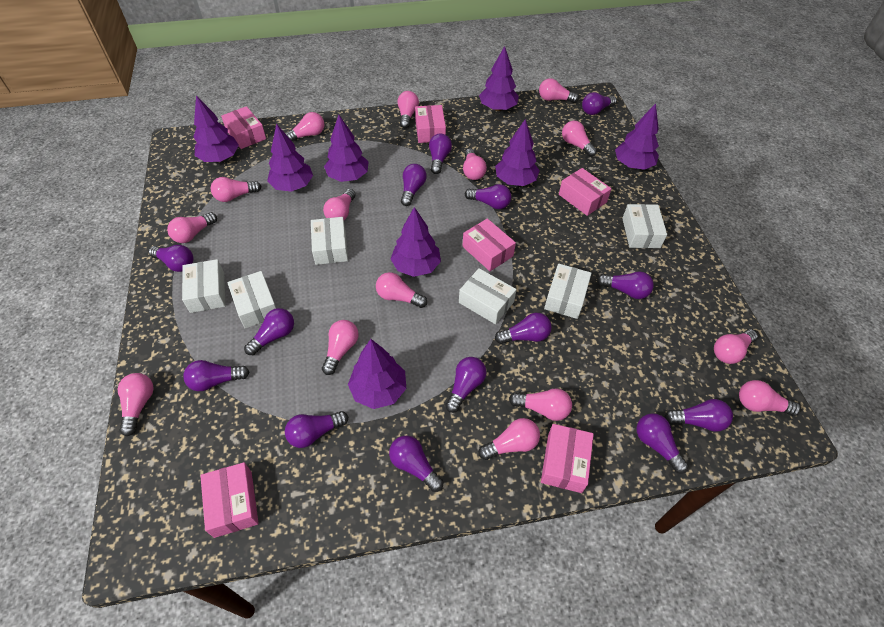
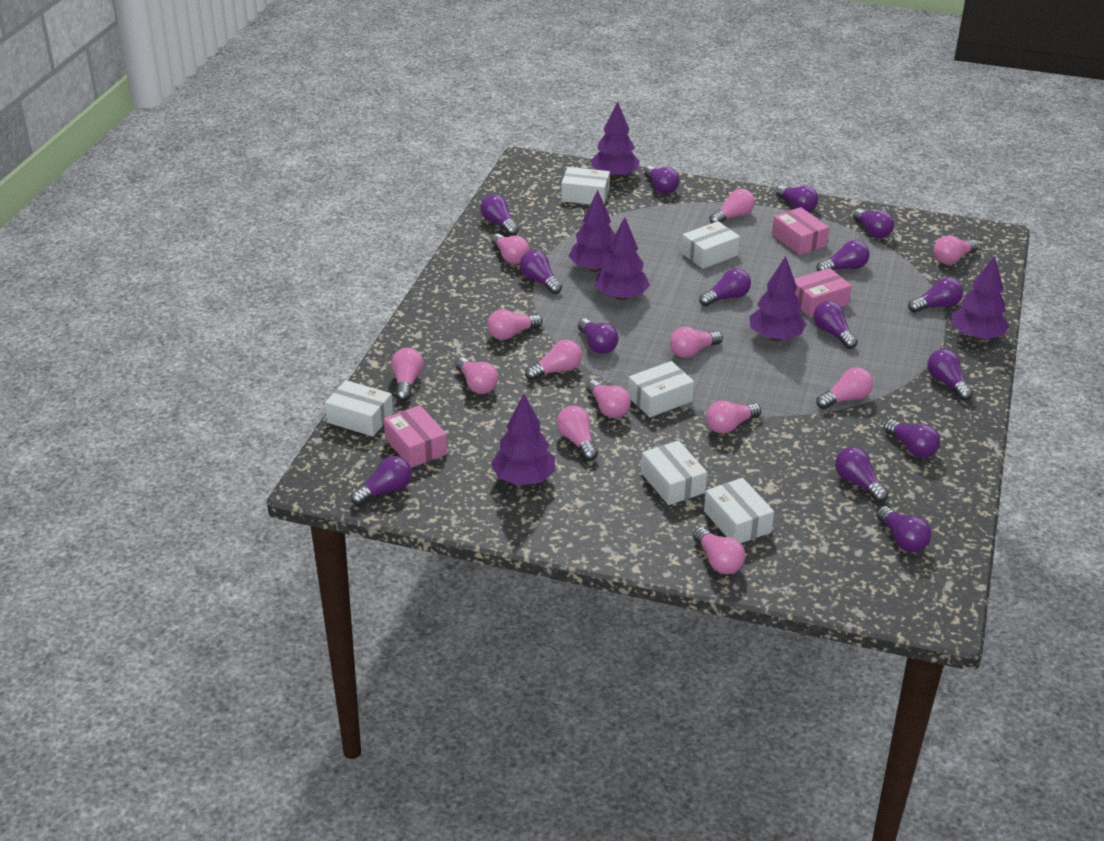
pink box: 6 -> 3
pink light bulb: 15 -> 13
purple light bulb: 14 -> 15
purple tree: 8 -> 6

